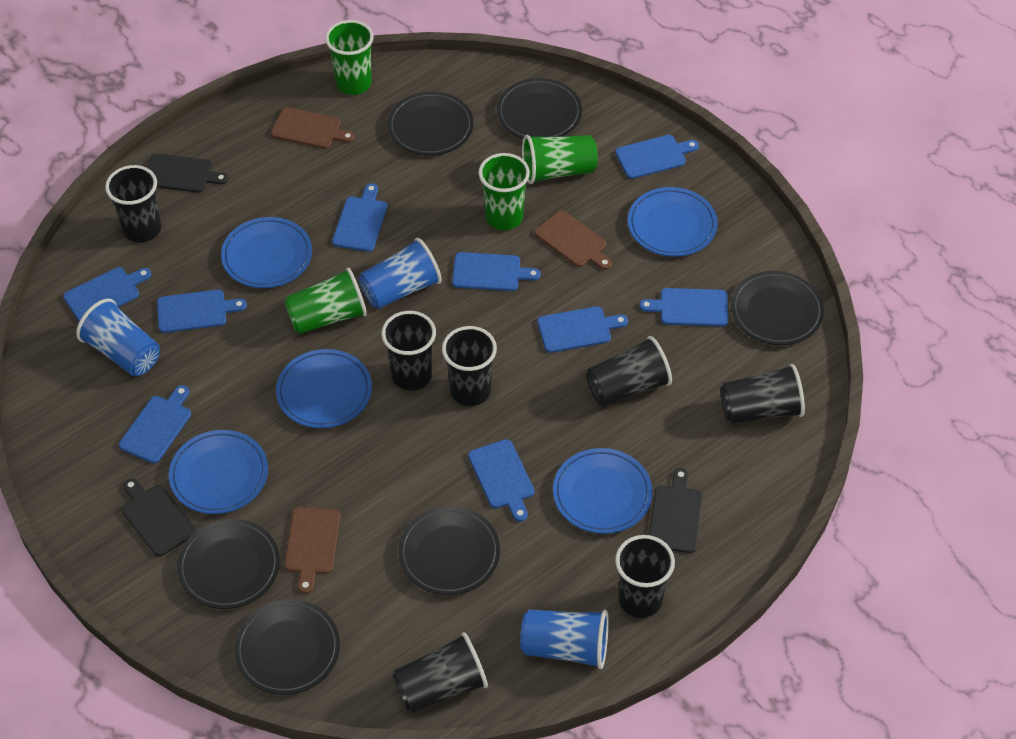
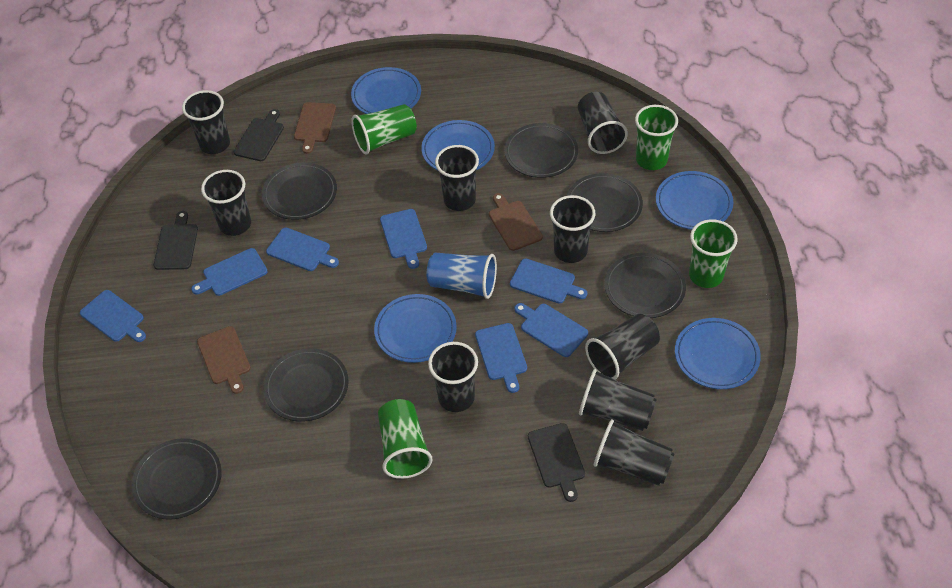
black cup: 7 -> 9
blue cup: 3 -> 1
blue cutting board: 9 -> 7

